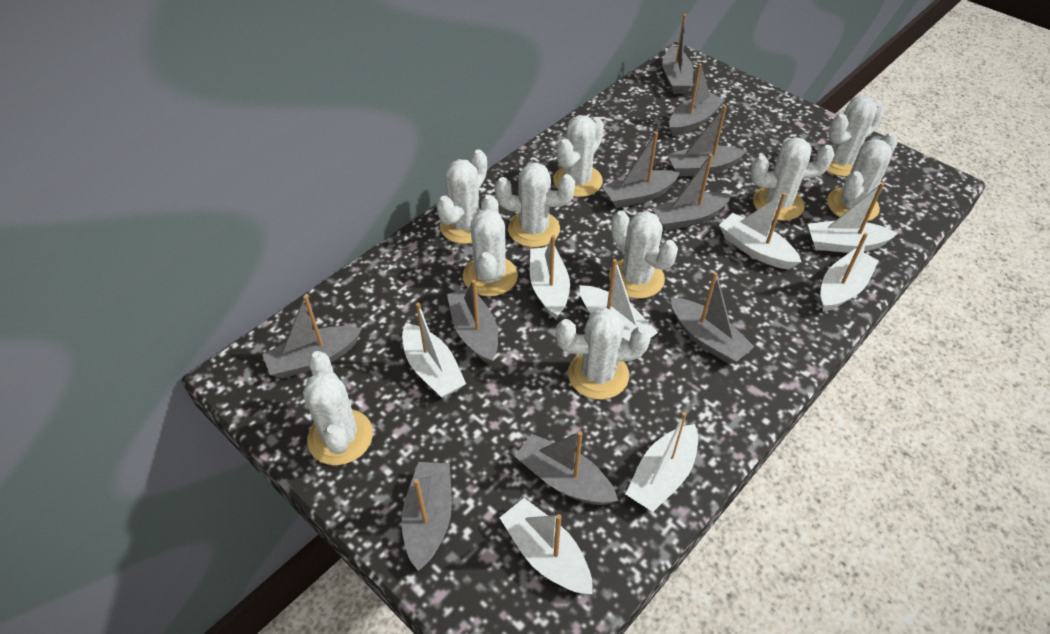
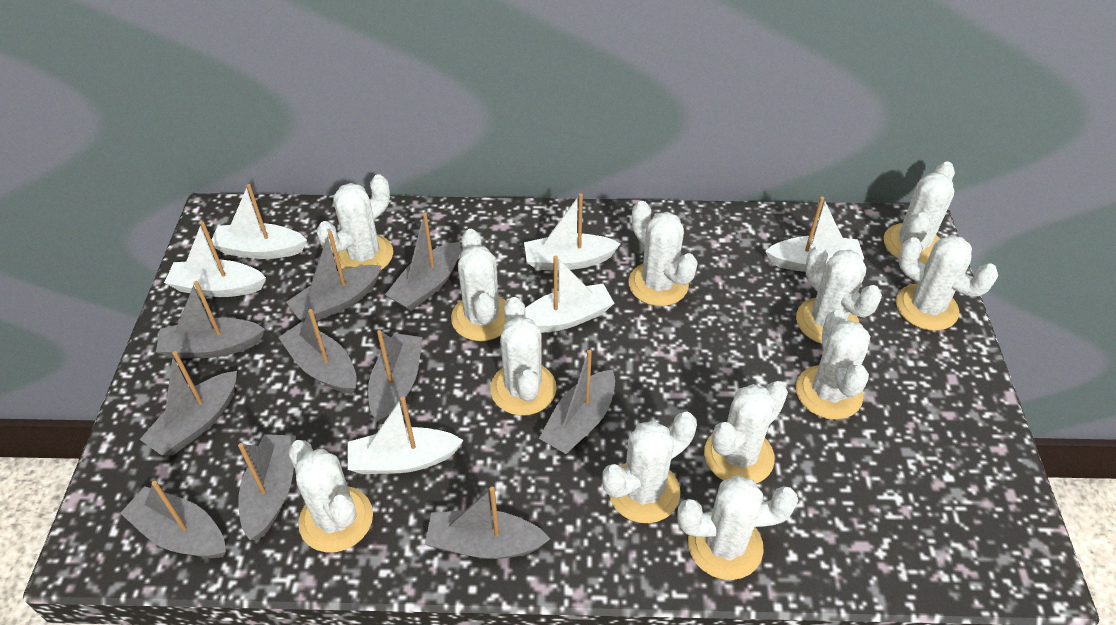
white boat: 8 -> 6
white cactus: 10 -> 12

